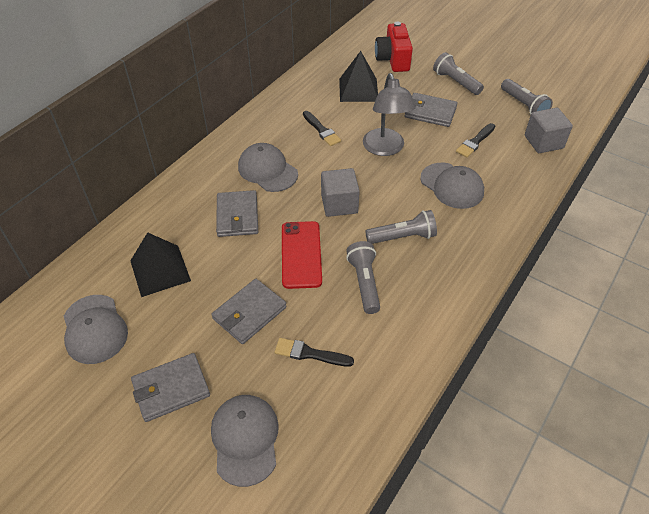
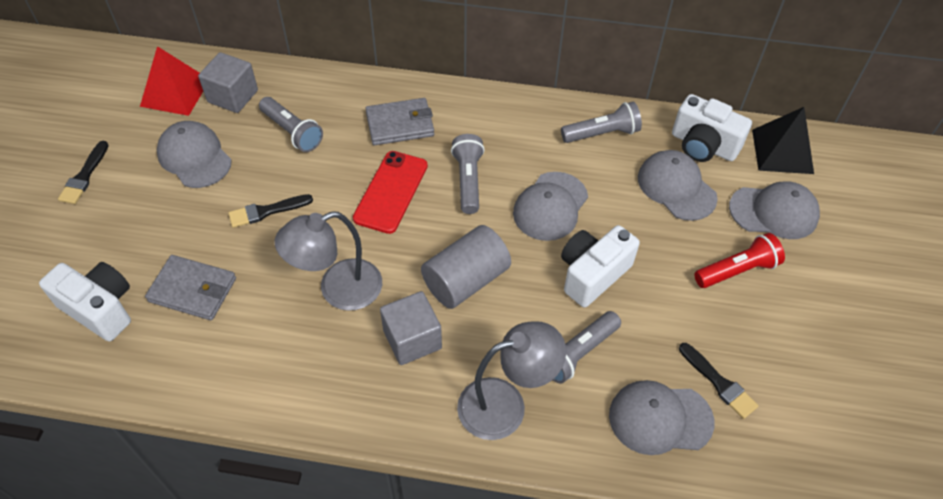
black pyramid: 2 -> 1
grey cap: 4 -> 5
grey cylinder: 0 -> 1
grey lamp: 1 -> 2
grey wallet: 4 -> 2
red camera: 1 -> 0
red flashlight: 0 -> 1
red pyramid: 0 -> 1
white camera: 0 -> 3

